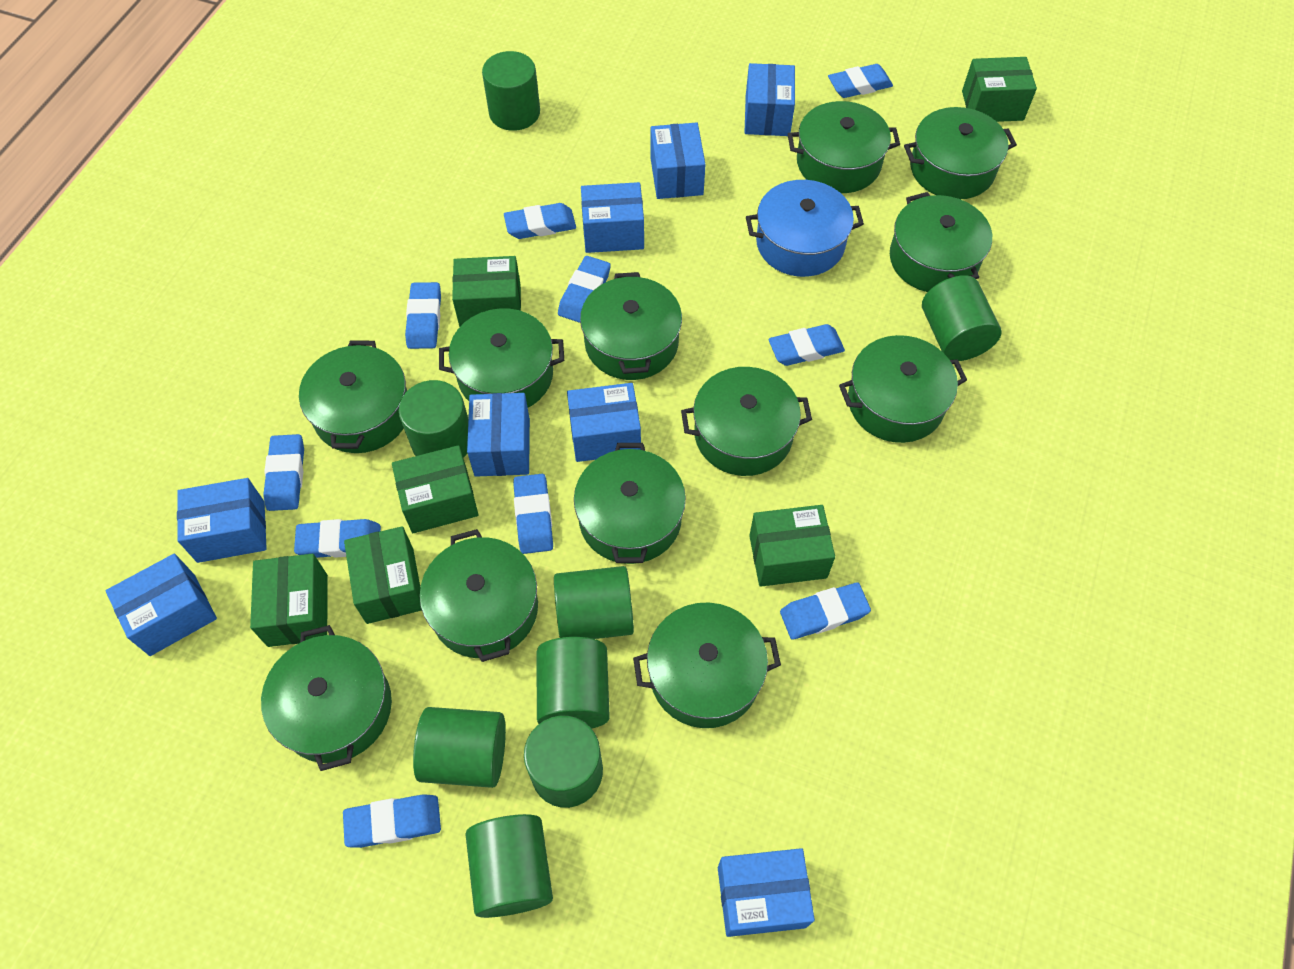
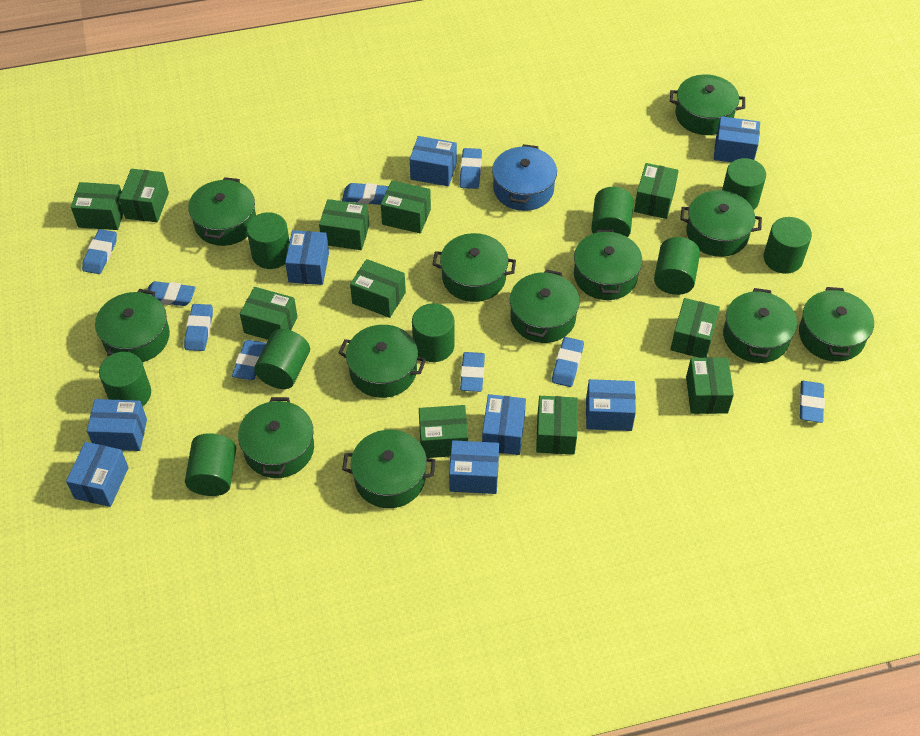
blue eraser: 10 -> 9
green box: 6 -> 11
green cylinder: 8 -> 9

